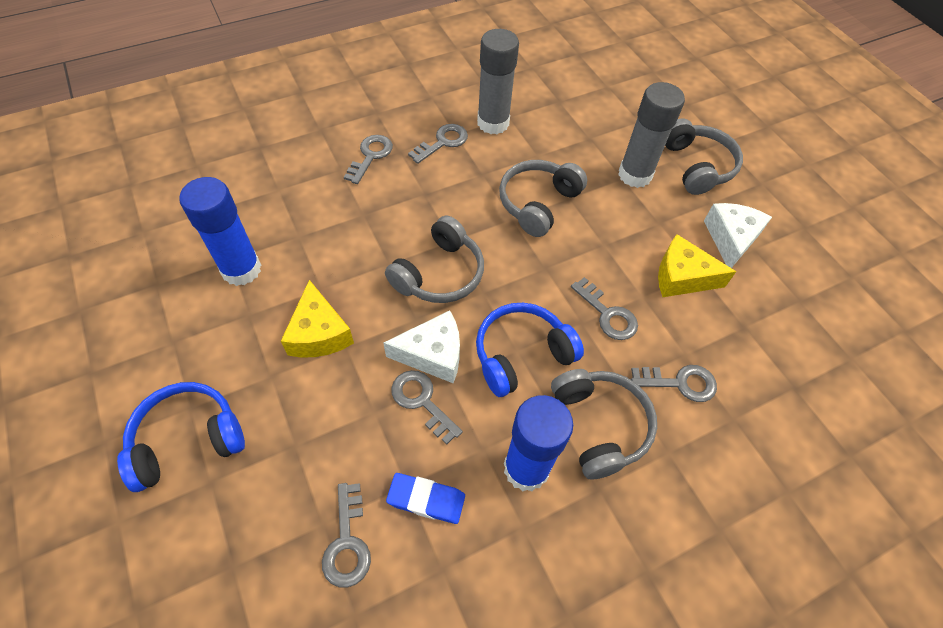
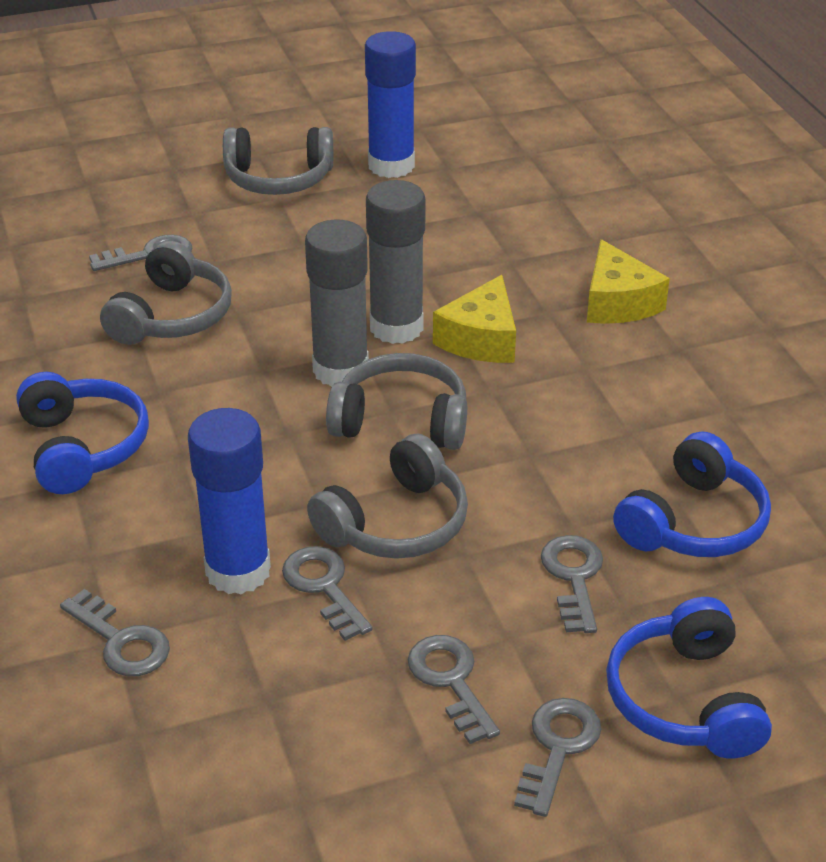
blue eraser: 1 -> 0
blue headphones: 2 -> 3
white cheese: 2 -> 0

